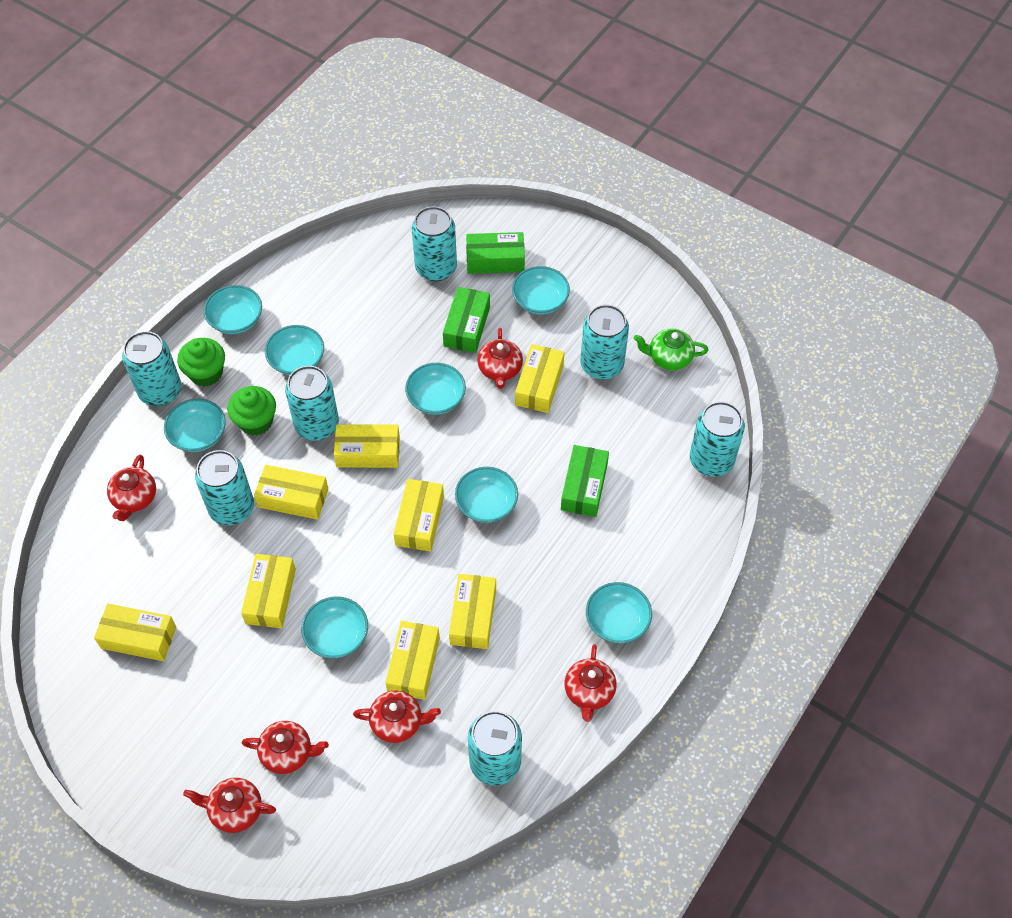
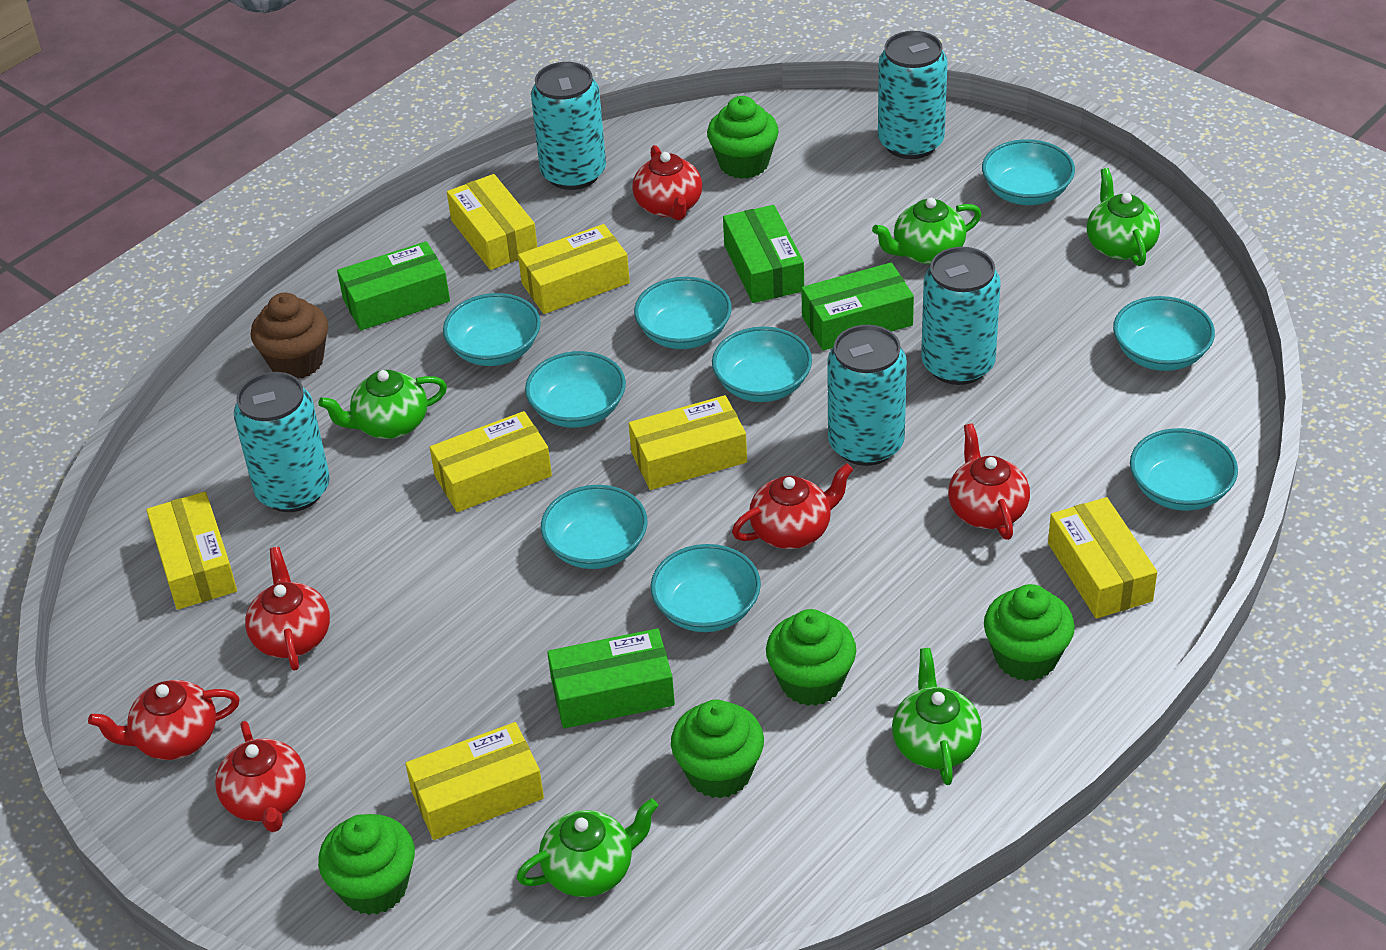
brown cupcake: 0 -> 1
green box: 3 -> 4
green cupcake: 2 -> 5
green teapot: 1 -> 5
turquoise bowl: 8 -> 9
turquoise can: 7 -> 5
yellow box: 8 -> 7

